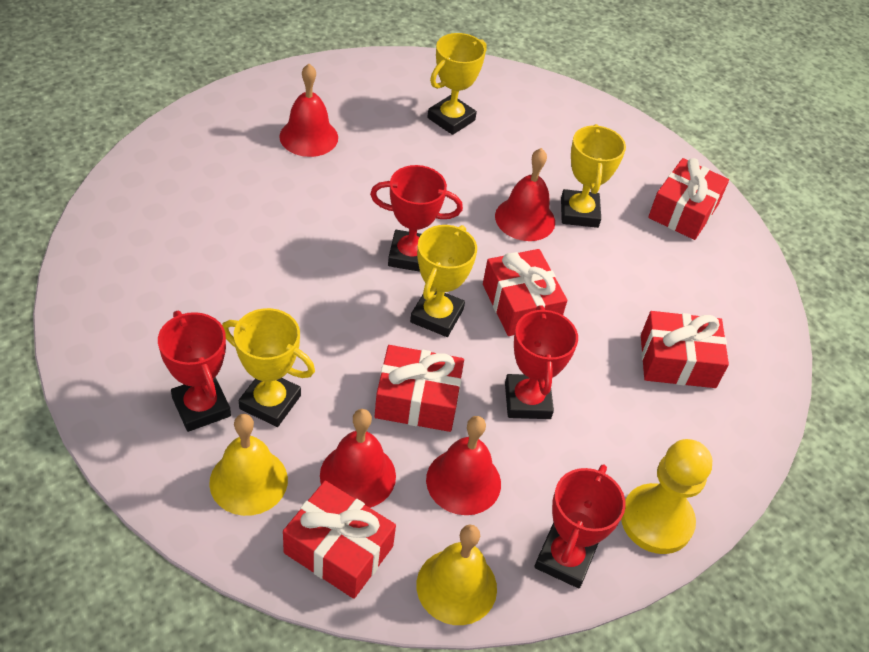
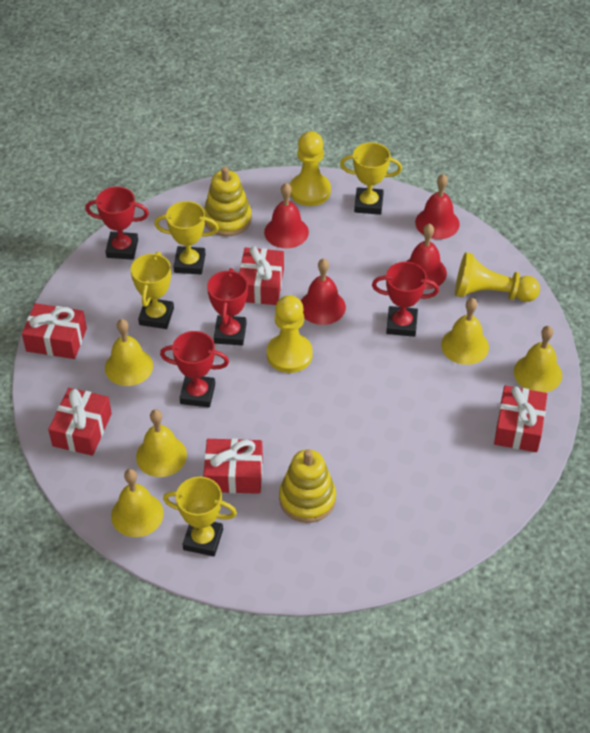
yellow bell: 2 -> 5
yellow pawn: 1 -> 3
yellow stacking toy: 0 -> 2

